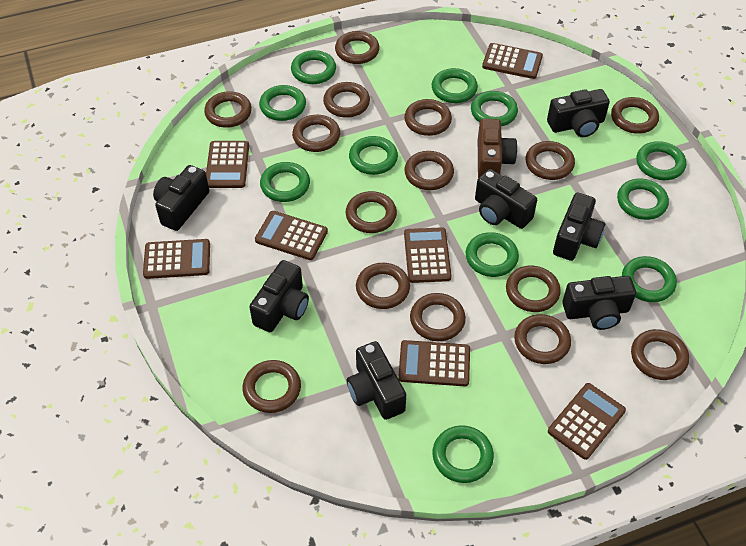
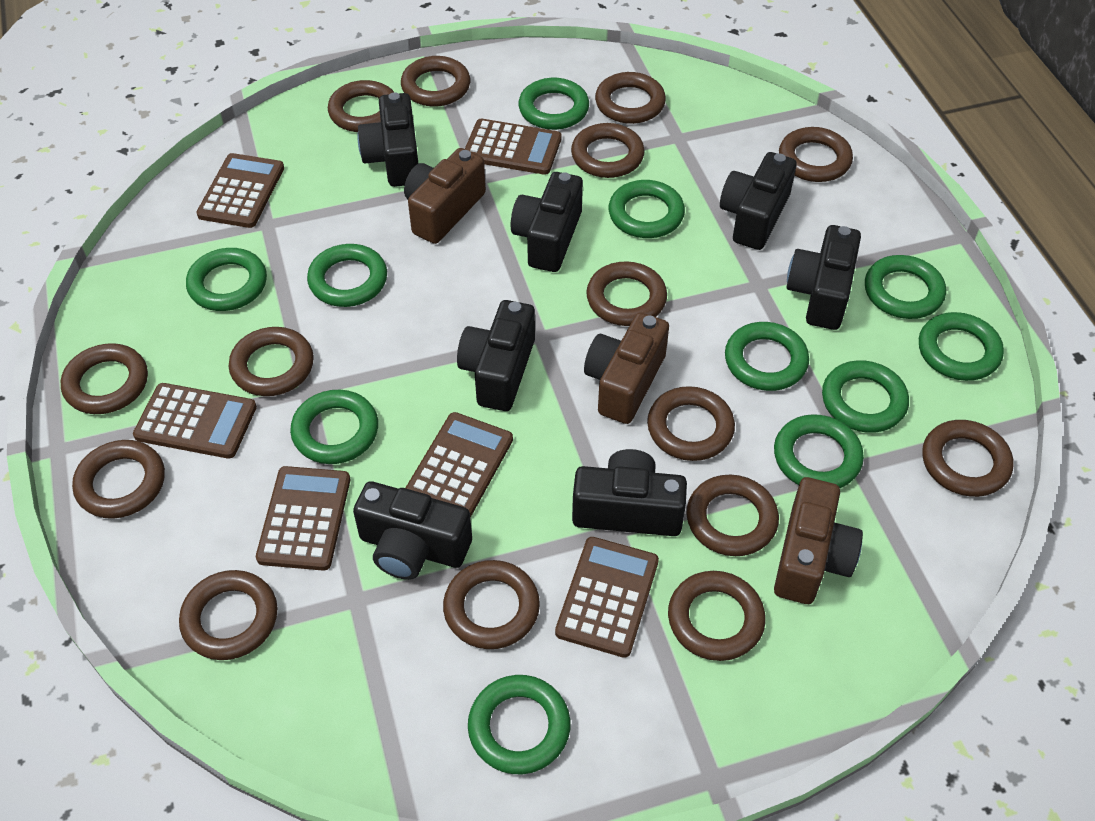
brown calculator: 7 -> 6
brown camera: 1 -> 3

